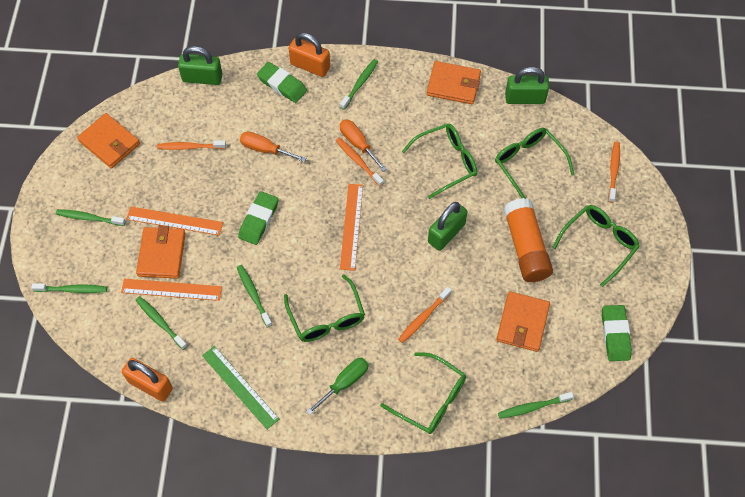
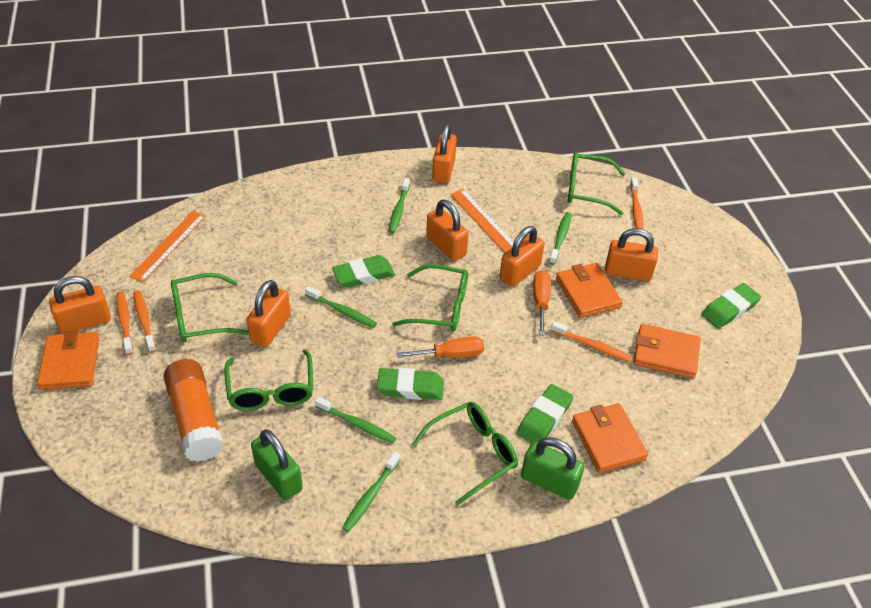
green eraser: 3 -> 4
green padlock: 3 -> 2
green ruler: 1 -> 0
green screwdriver: 1 -> 0
green toothbrush: 6 -> 5
orange padlock: 2 -> 6
orange ruler: 3 -> 2

